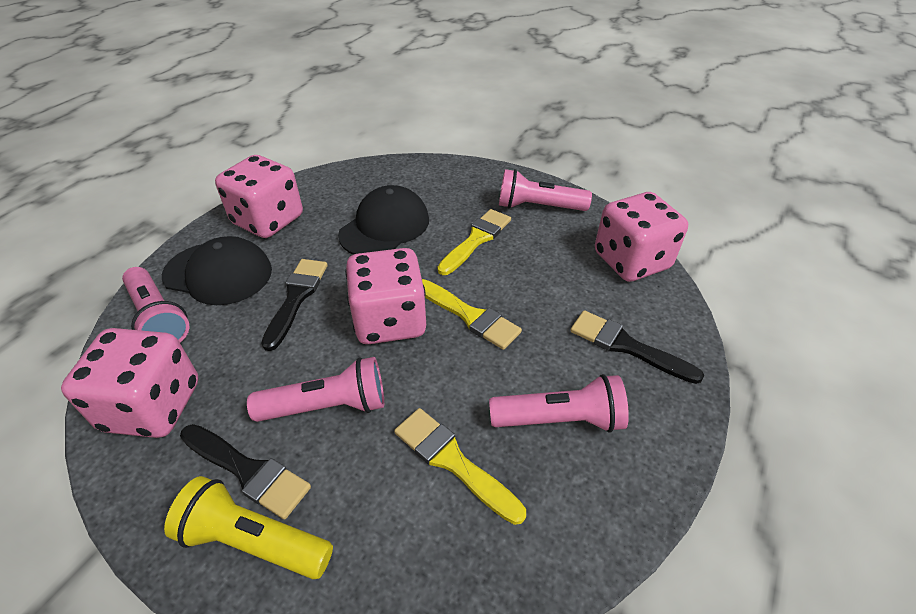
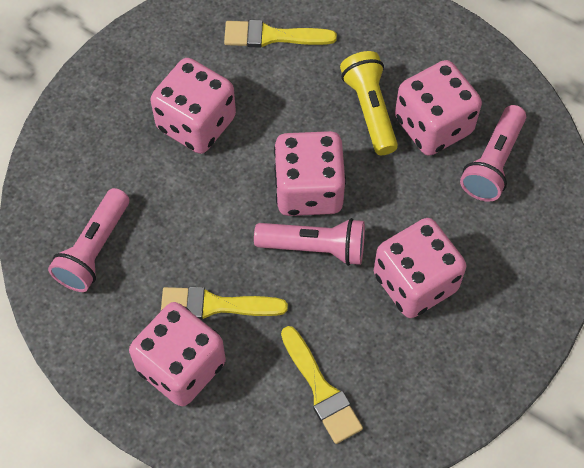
black brush: 3 -> 0
black cap: 2 -> 0
pink dice: 4 -> 5
pink flashlight: 4 -> 3

